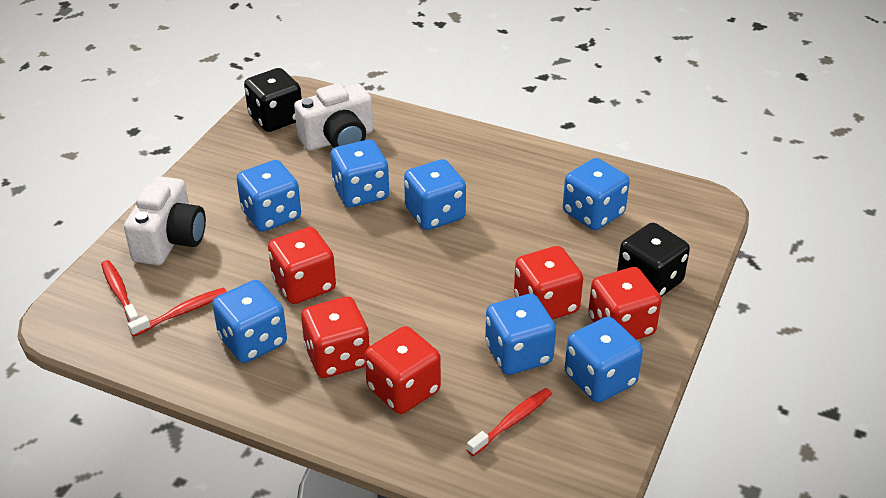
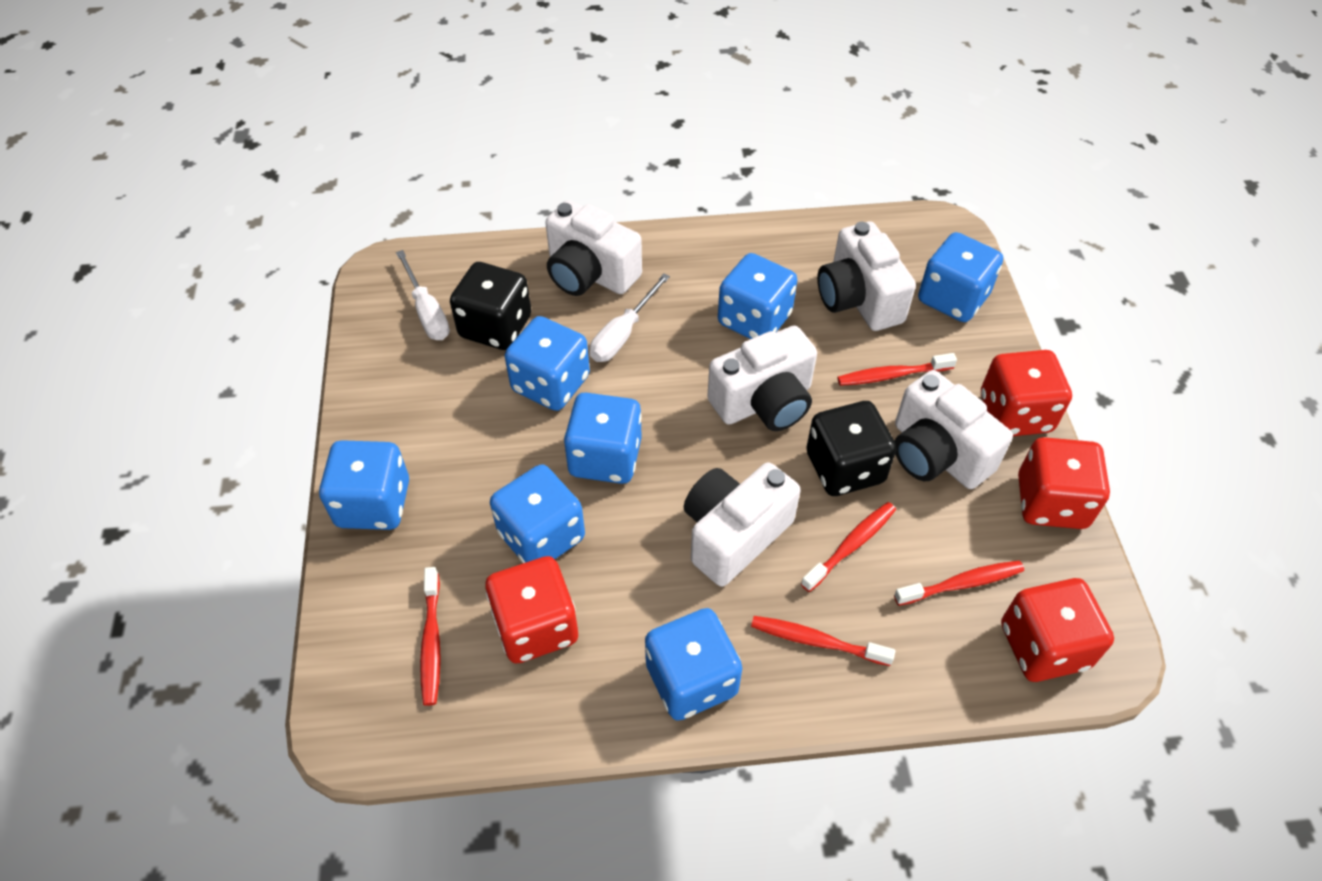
red dice: 5 -> 4
red toothbrush: 3 -> 5
white camera: 2 -> 5
white screwdriver: 0 -> 2

